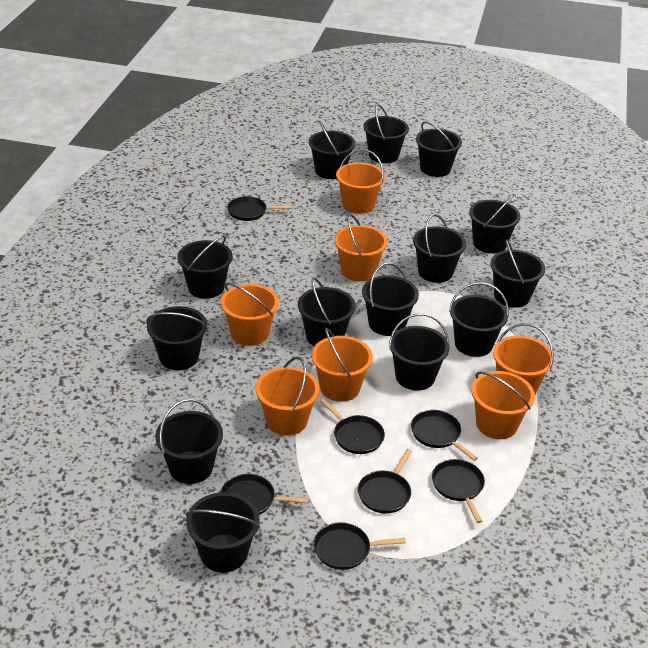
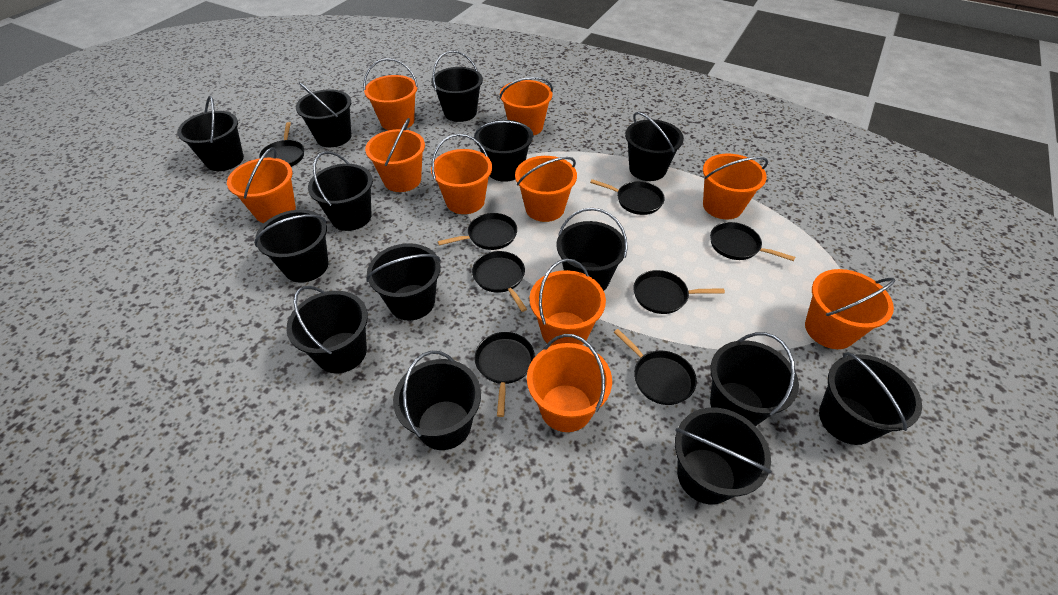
black pan: 7 -> 8
orange bucket: 7 -> 10

